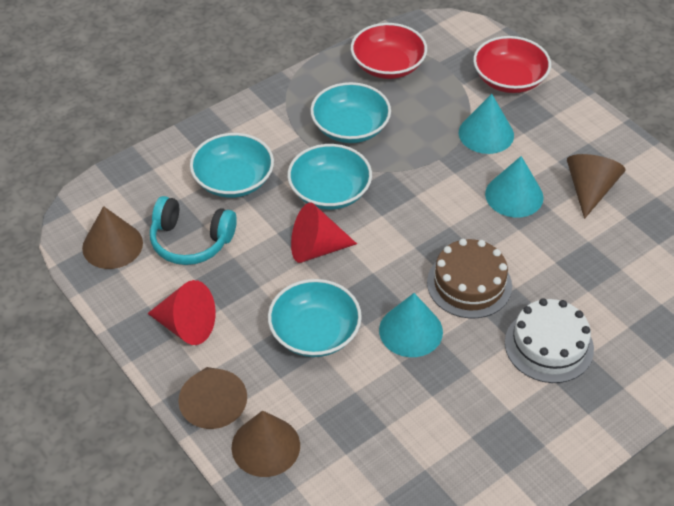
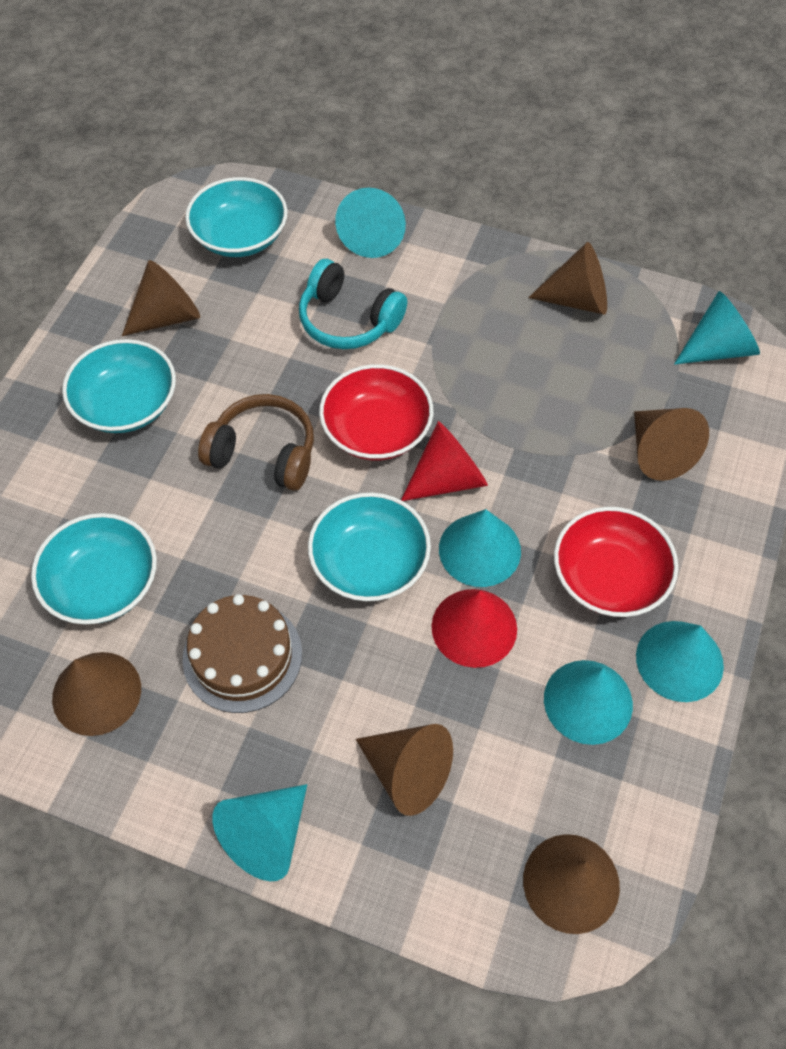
brown cone: 4 -> 6
brown headphones: 0 -> 1
turquoise cone: 3 -> 6
white cake: 1 -> 0

